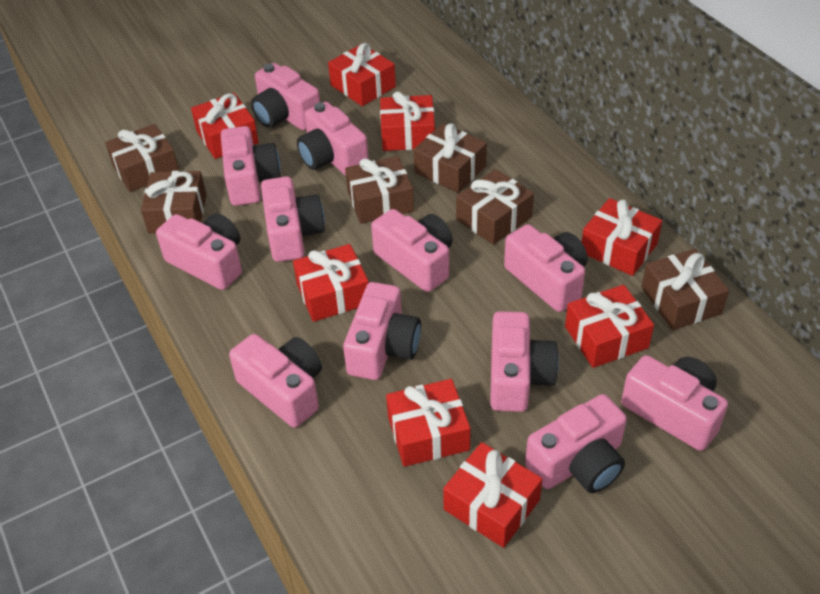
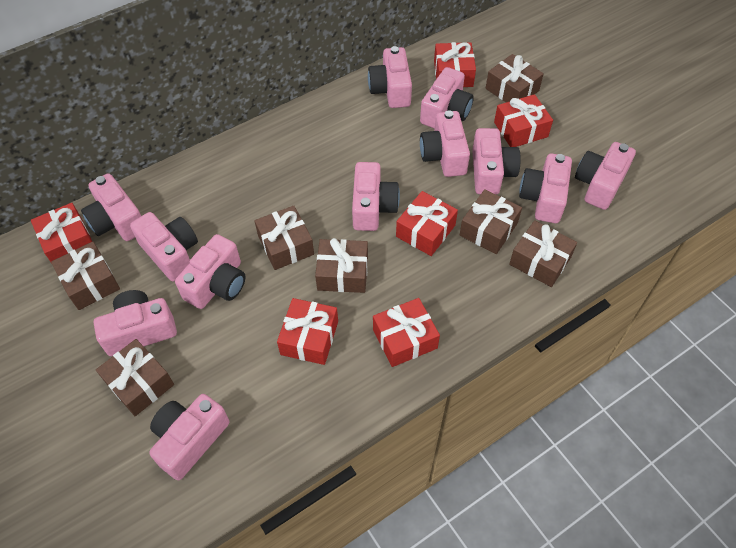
brown gift: 6 -> 7
red gift: 8 -> 6

